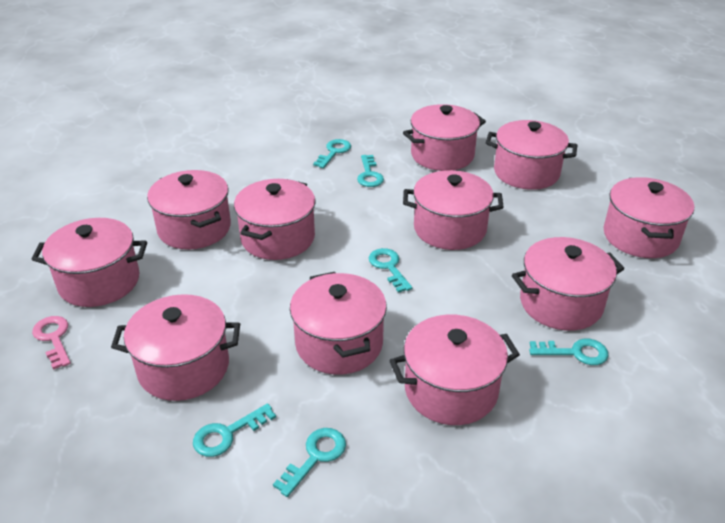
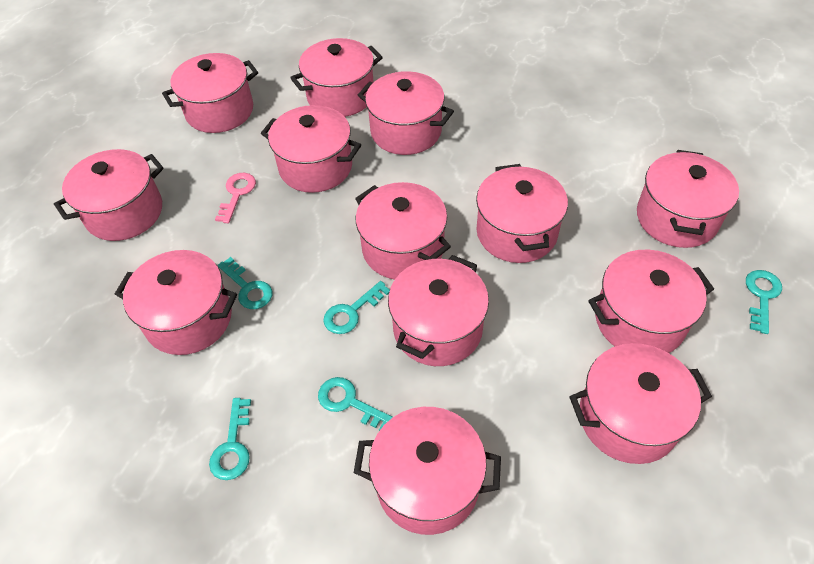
pink pot: 11 -> 13
turquoise key: 6 -> 5

